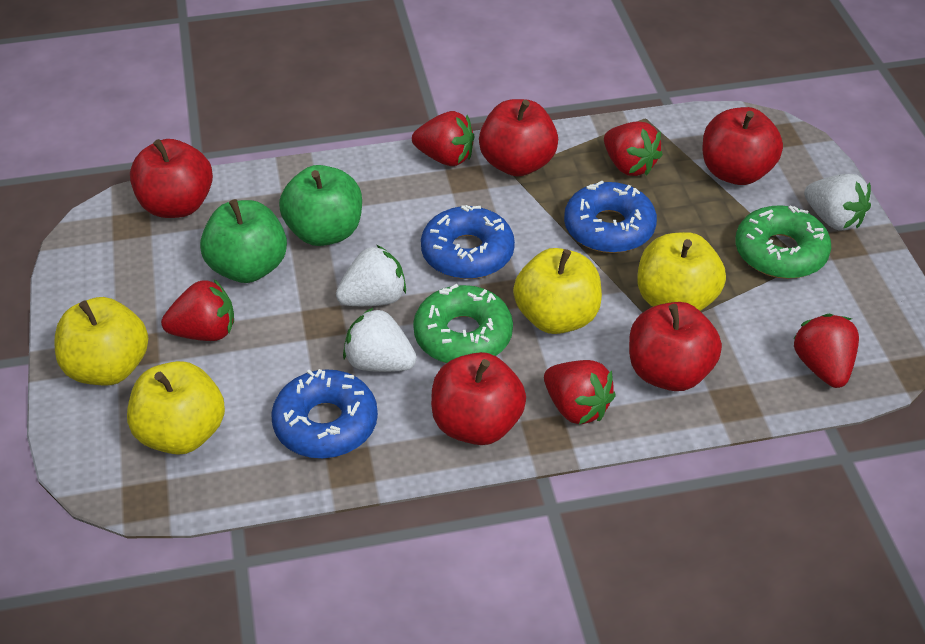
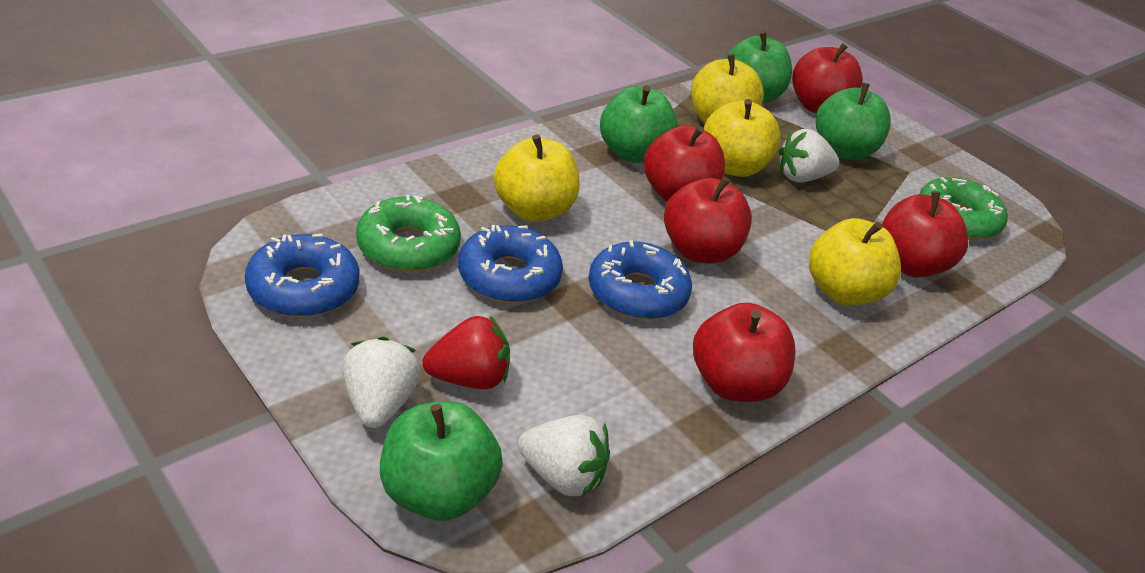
green apple: 2 -> 4
red strawberry: 5 -> 1

